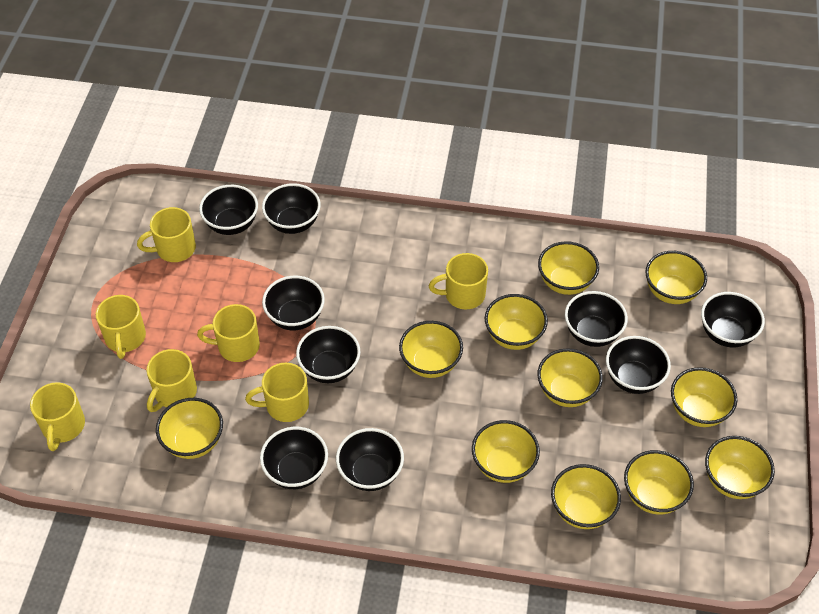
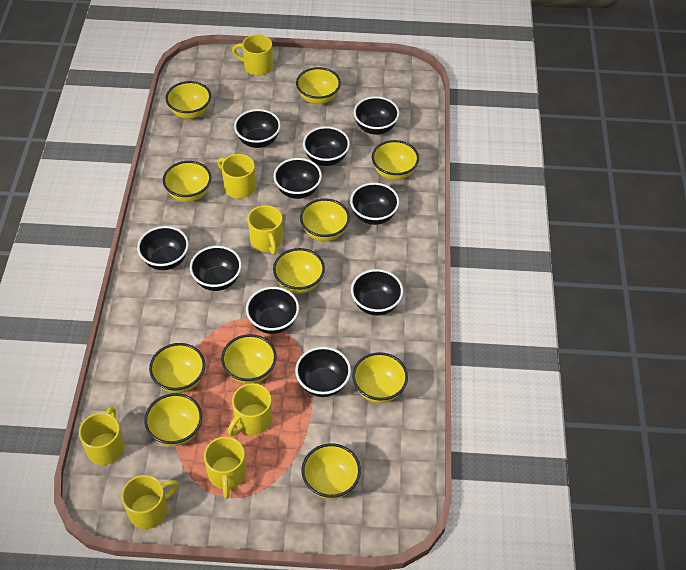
black bowl: 9 -> 10

